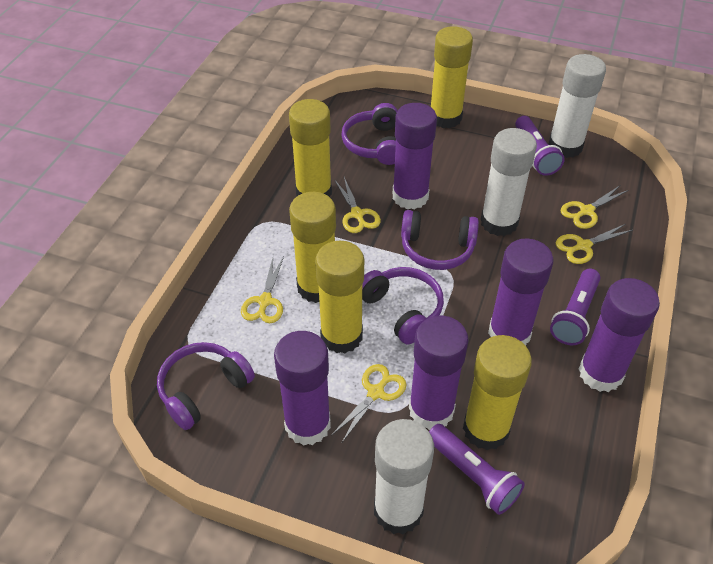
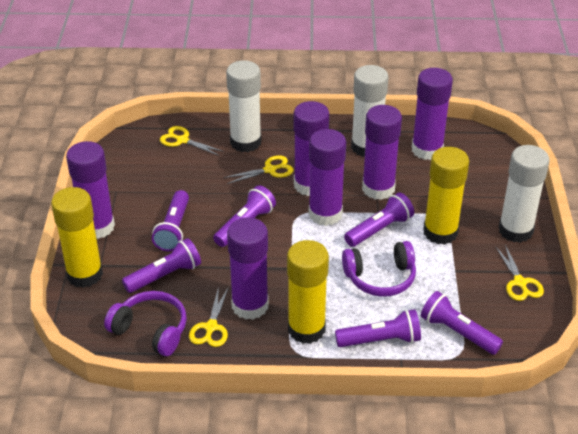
purple flashlight: 3 -> 6
purple glue stick: 5 -> 6
purple headphones: 4 -> 2
yellow glue stick: 5 -> 3
yellow scissors: 5 -> 4

